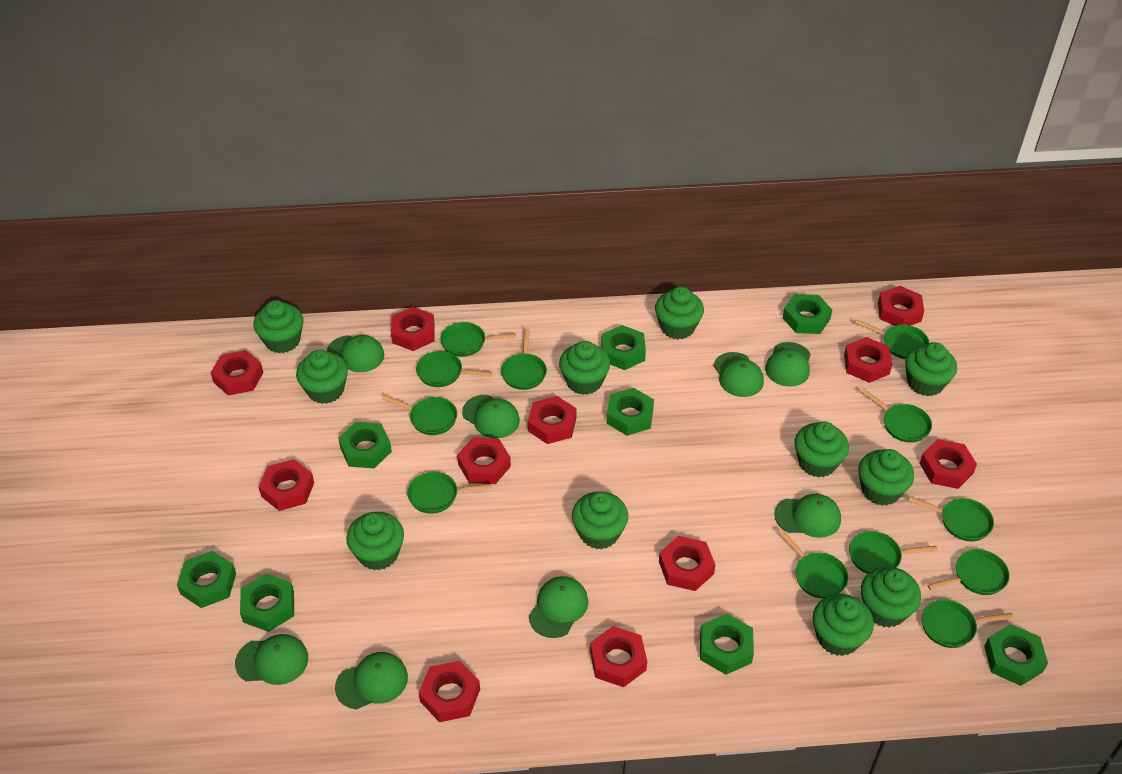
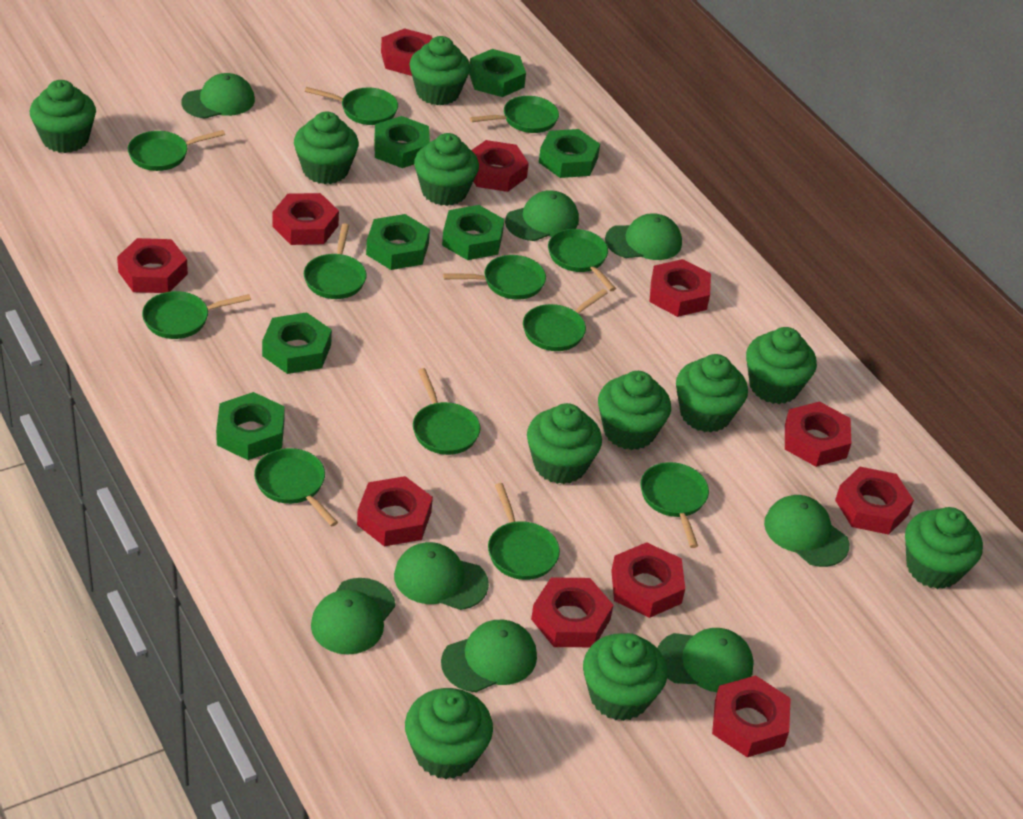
green nut: 8 -> 7

